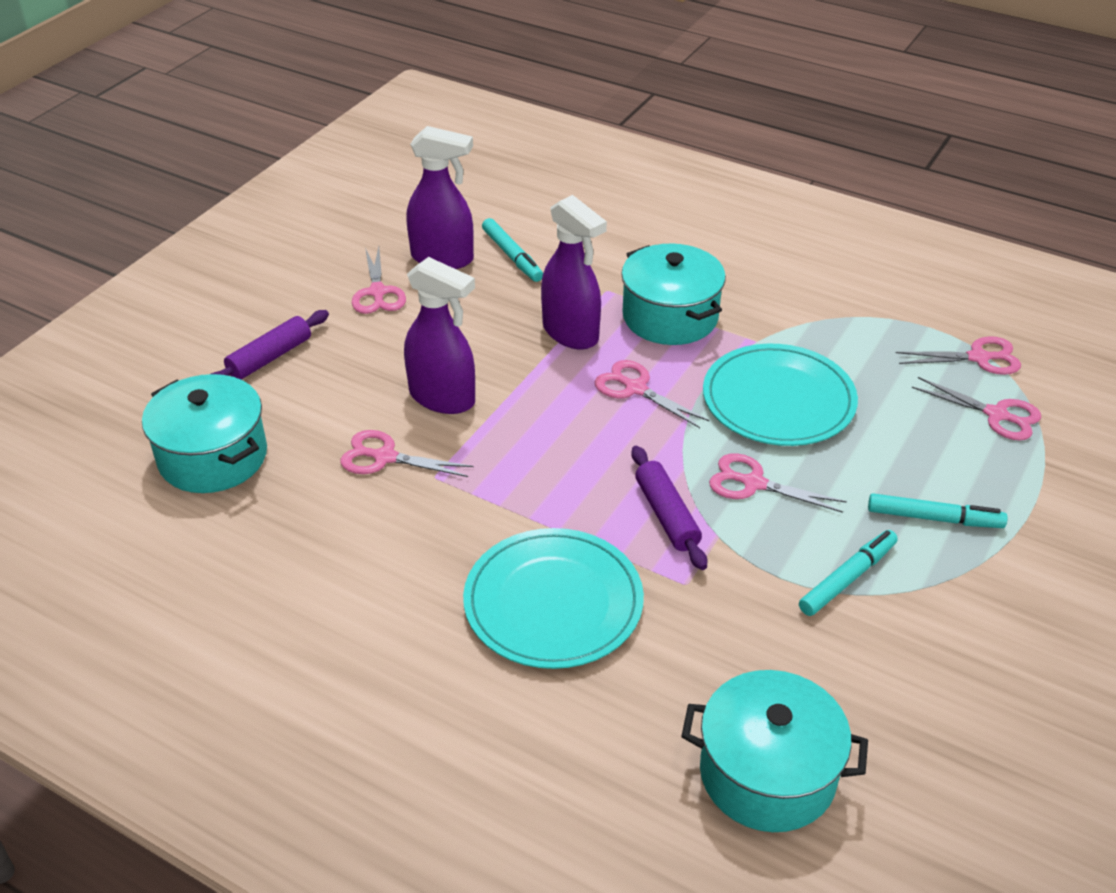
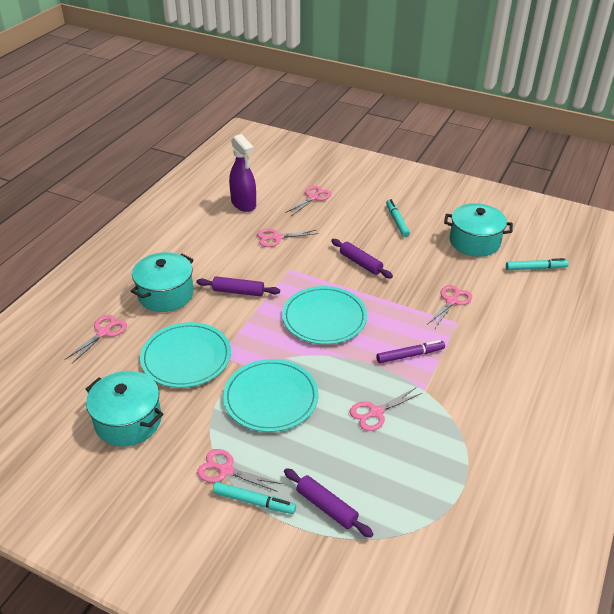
purple marker: 0 -> 1
purple rolling pin: 2 -> 3
purple spray bottle: 3 -> 1
turquoise plate: 2 -> 3

